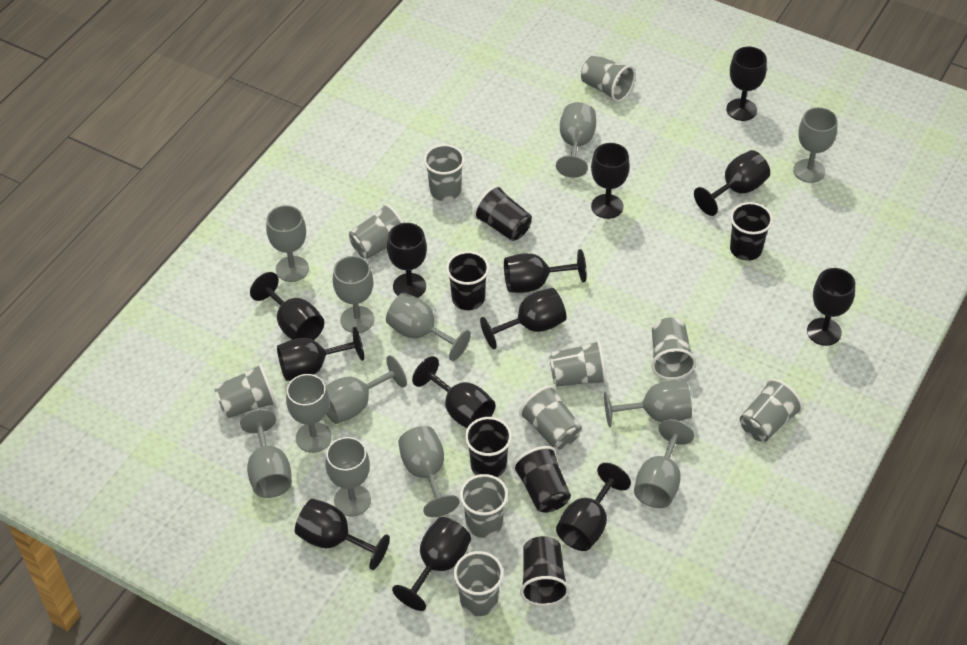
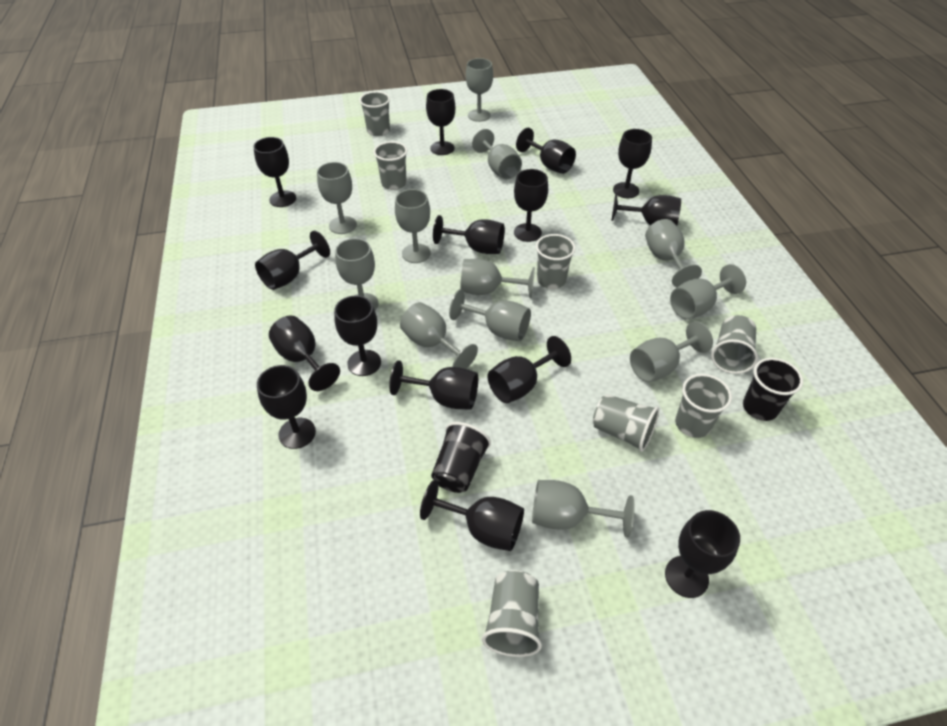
black cup: 6 -> 2
black goblet: 13 -> 15
grey cup: 10 -> 7

